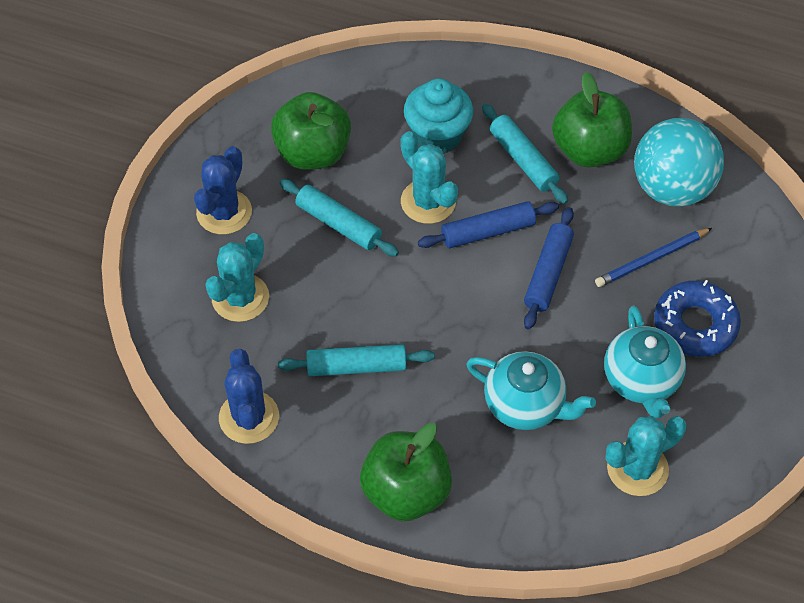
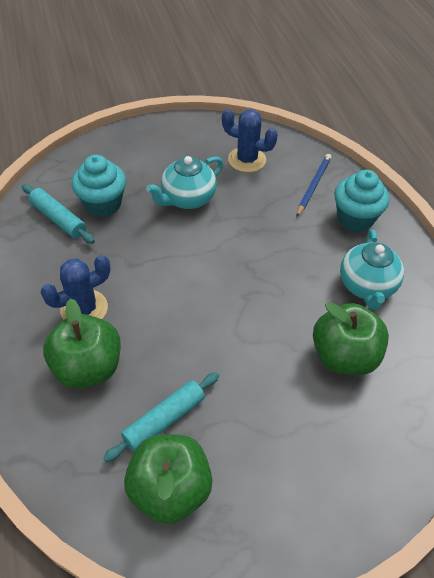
blue donut: 1 -> 0
blue rolling pin: 2 -> 0
turquoise ball: 1 -> 0
turquoise cactus: 3 -> 0
turquoise cupcake: 1 -> 2
turquoise rolling pin: 3 -> 2

